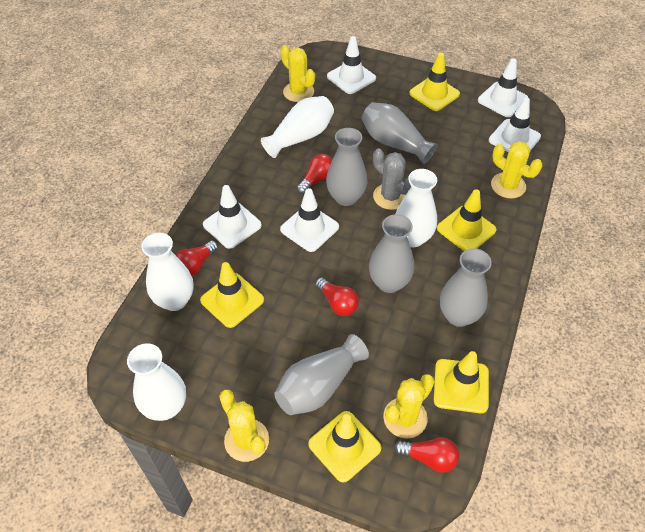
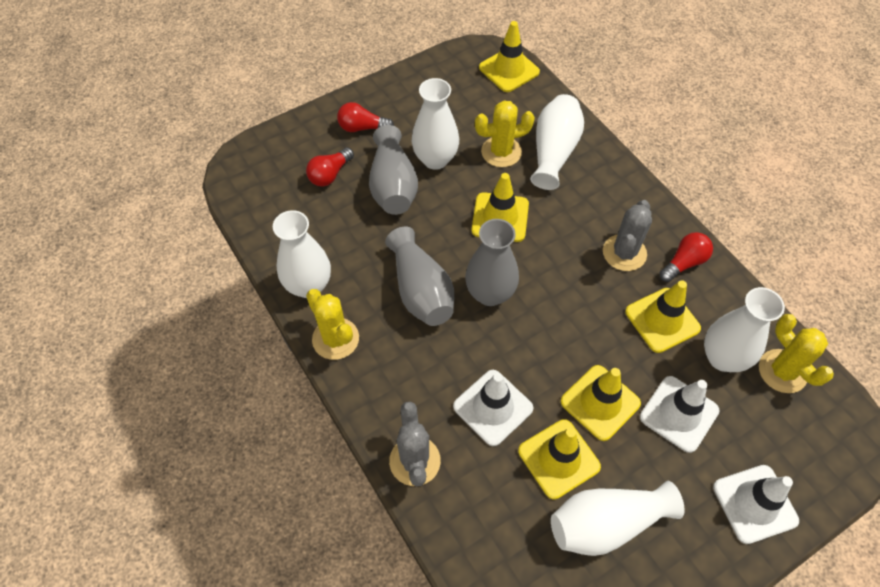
grey cactus: 1 -> 2
grey vase: 5 -> 3
red light bulb: 4 -> 3
white traffic cone: 5 -> 3
white vase: 4 -> 5
yellow cactus: 4 -> 3

